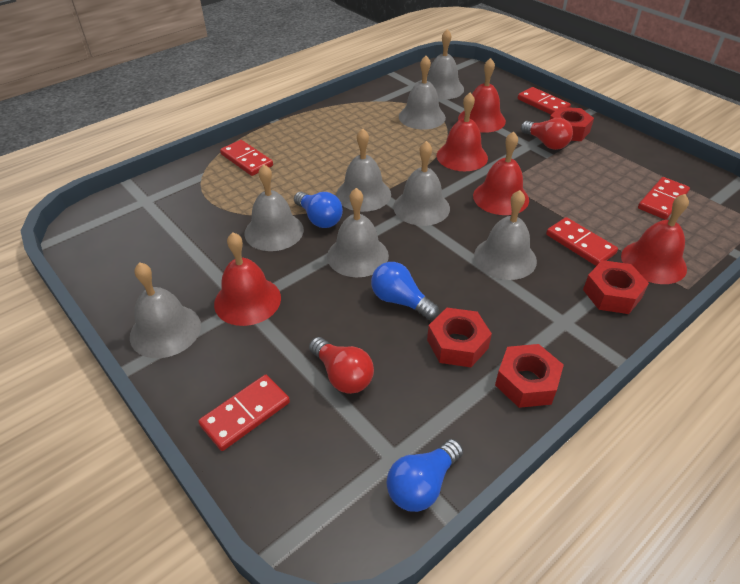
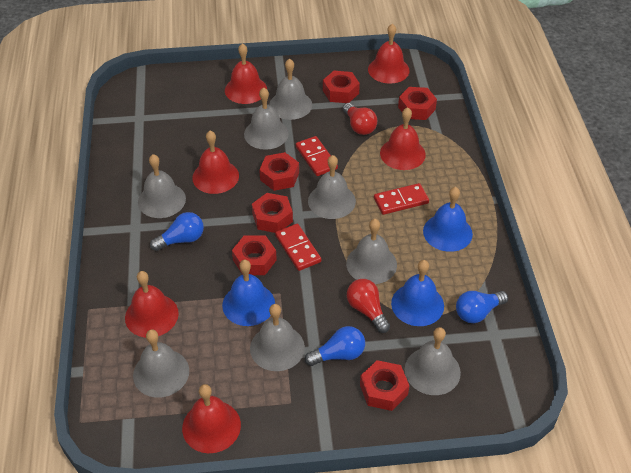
blue bell: 0 -> 3
red bell: 5 -> 6
red domino: 5 -> 3
red nut: 4 -> 6

